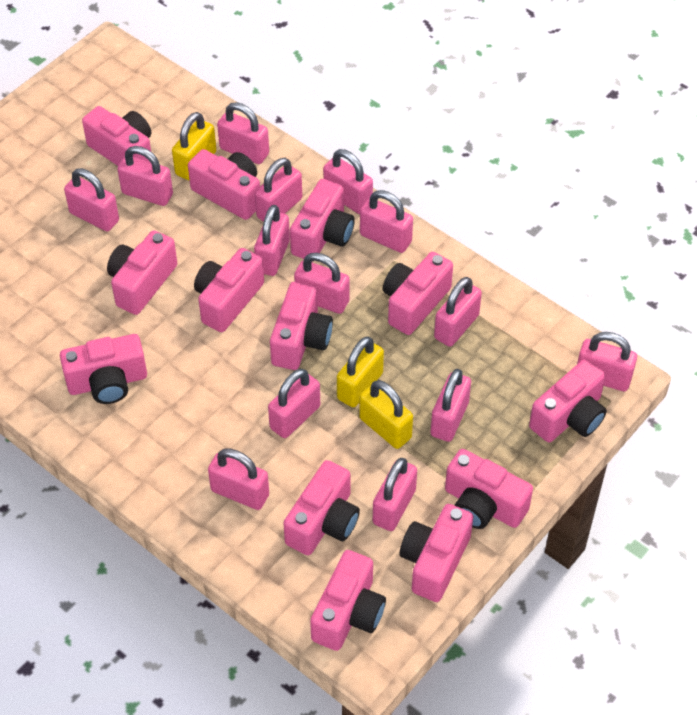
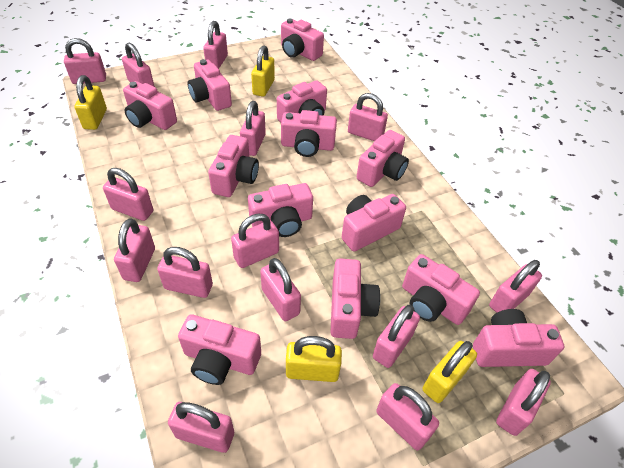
pink padlock: 14 -> 15
yellow padlock: 3 -> 4

